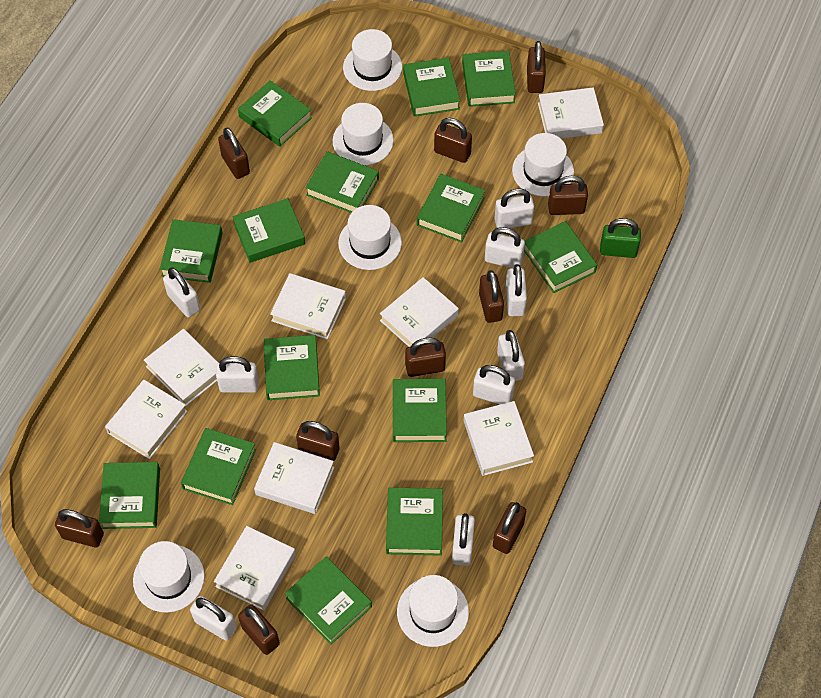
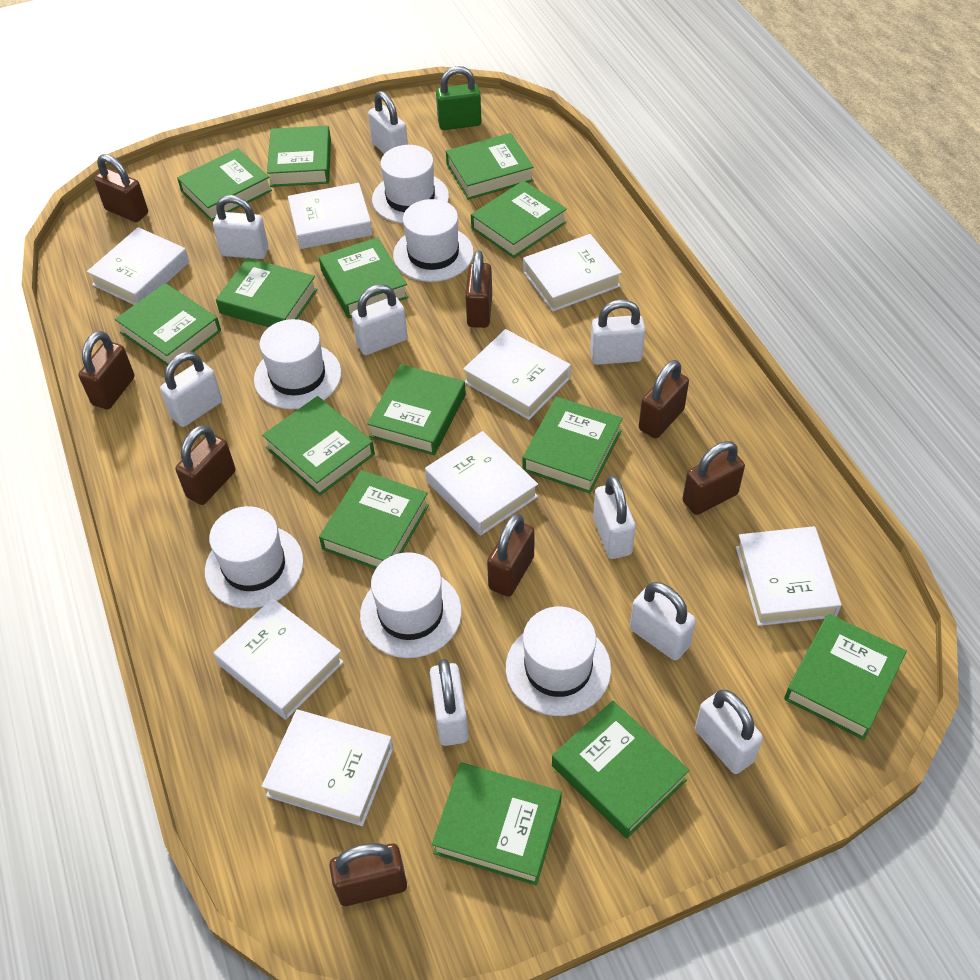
brown padlock: 10 -> 8

